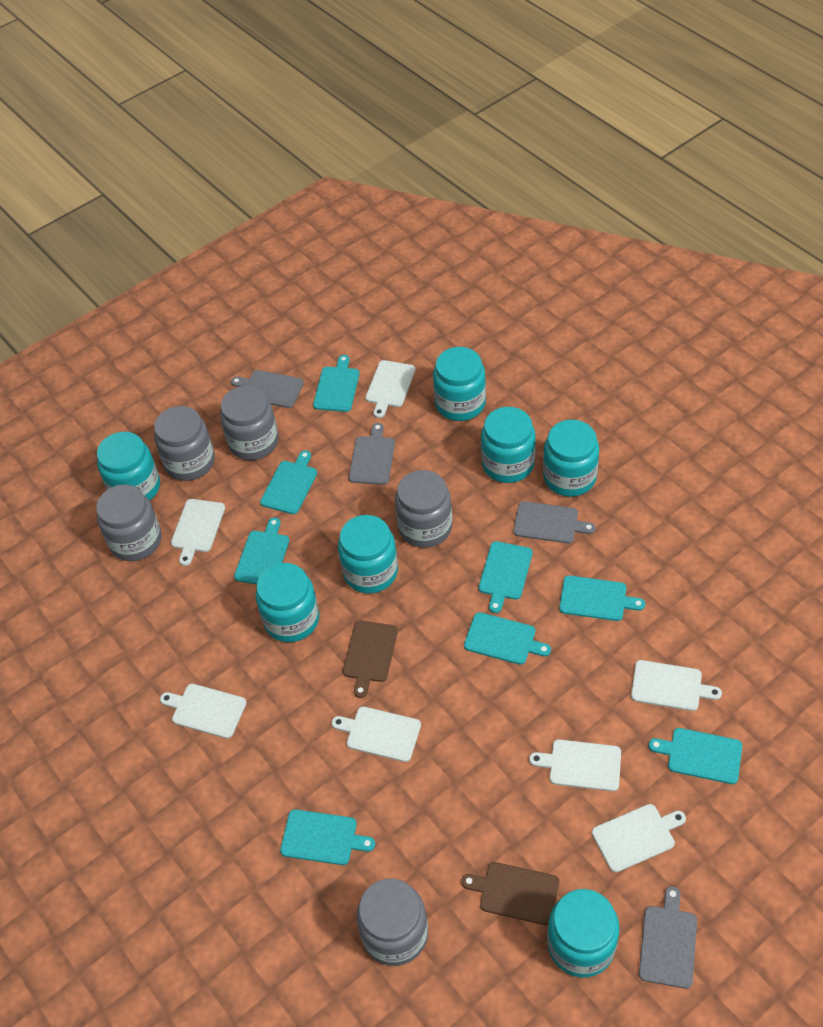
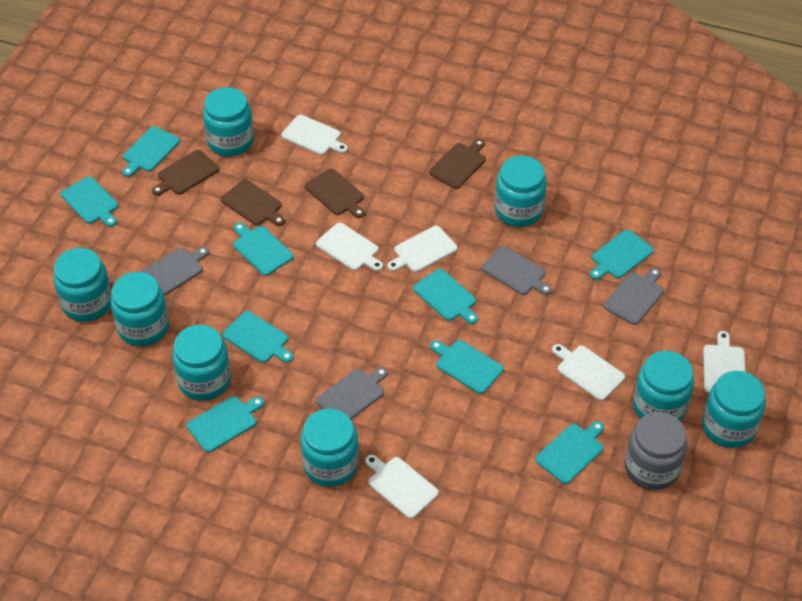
brown cutting board: 2 -> 4
grey jar: 5 -> 1
turquoise cutting board: 8 -> 9
turquoise jar: 7 -> 8
white cutting board: 7 -> 6

